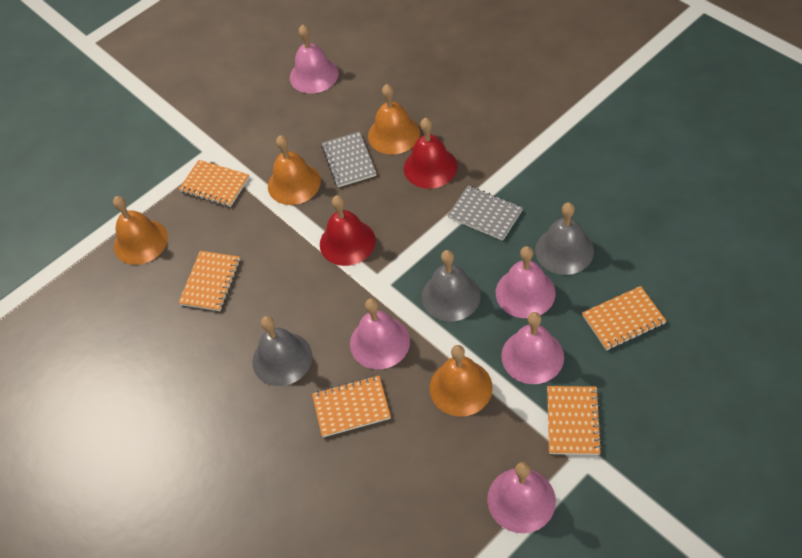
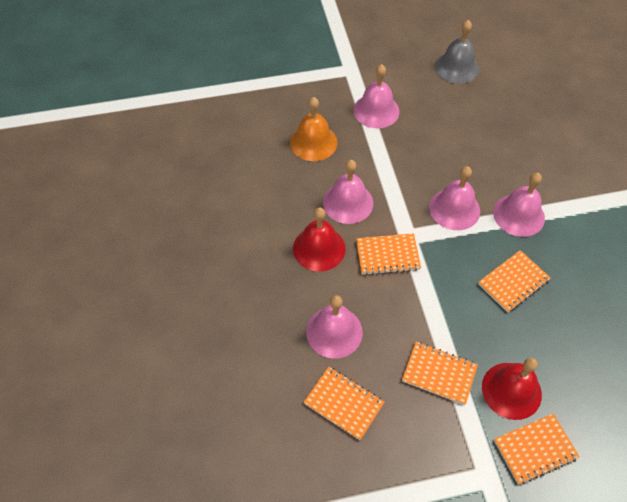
grey bell: 3 -> 1
grey notebook: 2 -> 0
orange bell: 4 -> 1

